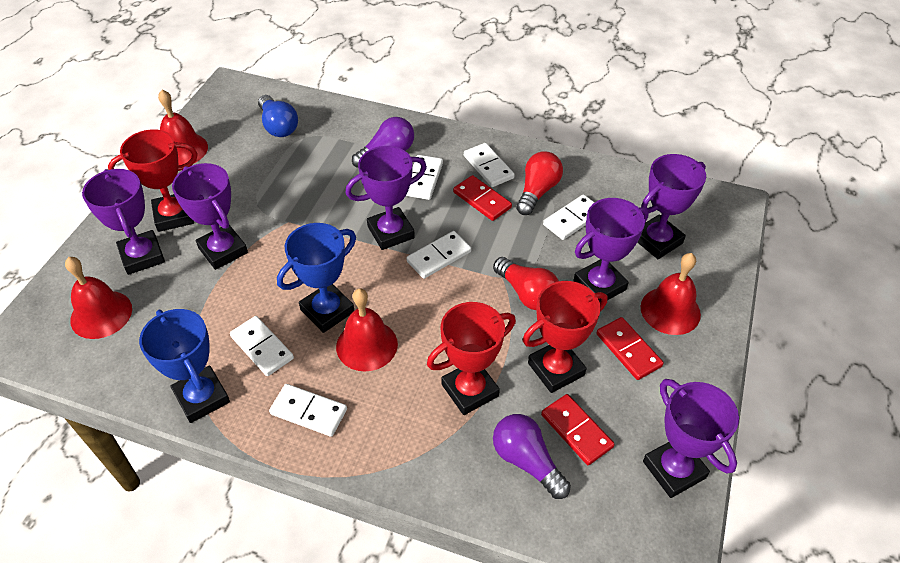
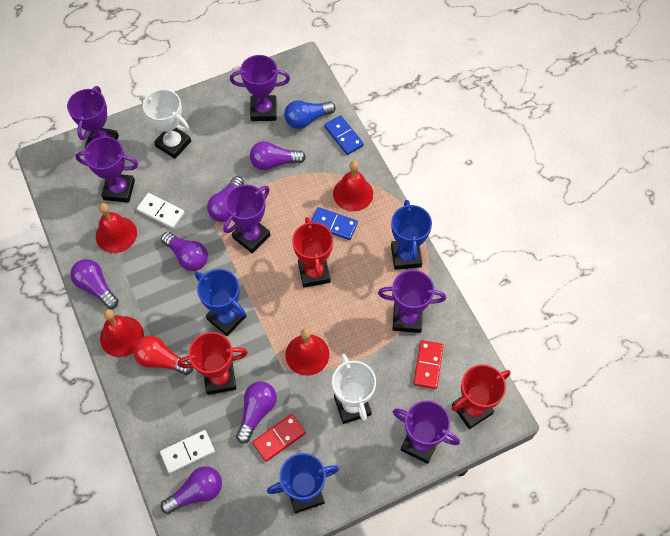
blue domino: 0 -> 2
blue trophy: 2 -> 3
purple light bulb: 2 -> 6
red domino: 3 -> 2
red light bulb: 2 -> 1
white domino: 6 -> 2
white trophy: 0 -> 2

